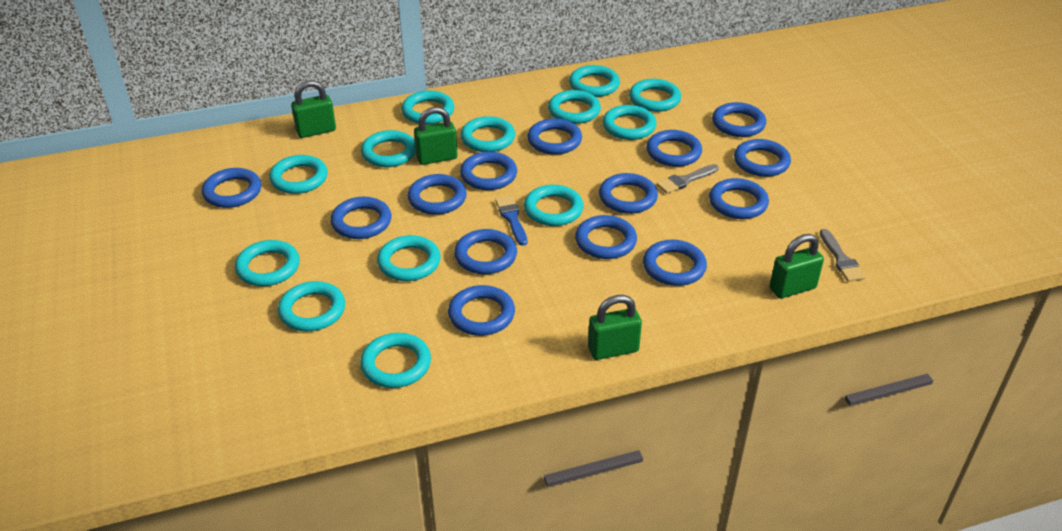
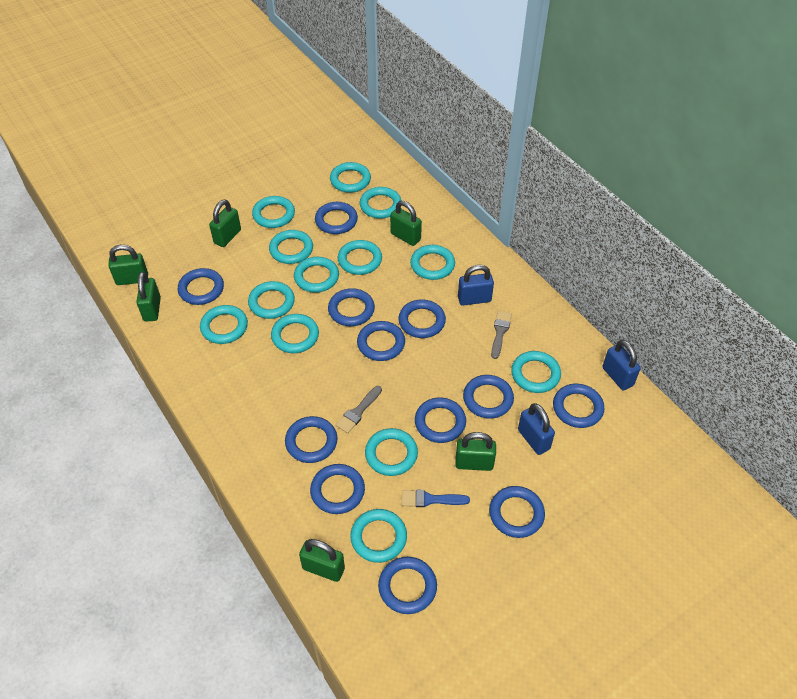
blue padlock: 0 -> 3
blue ring: 14 -> 12
green padlock: 4 -> 6

